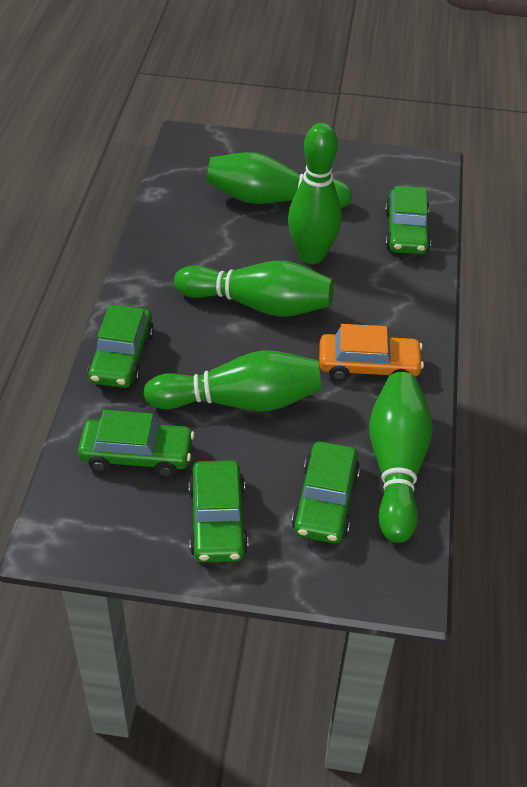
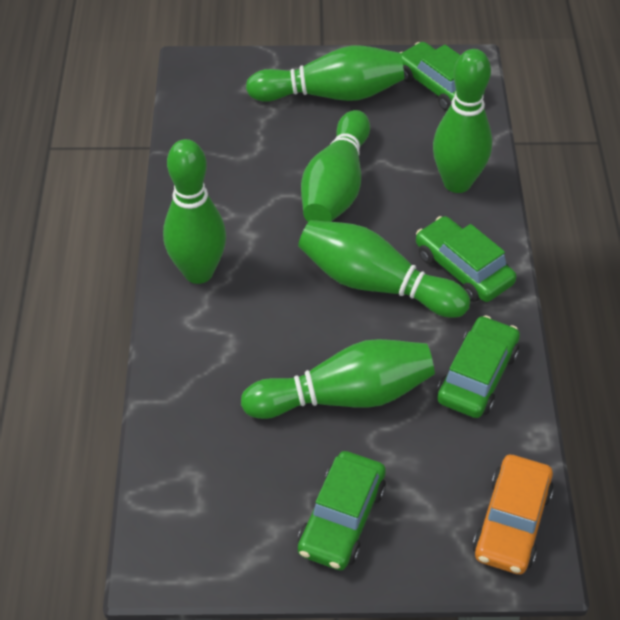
green bowling pin: 5 -> 6
green car: 5 -> 4

